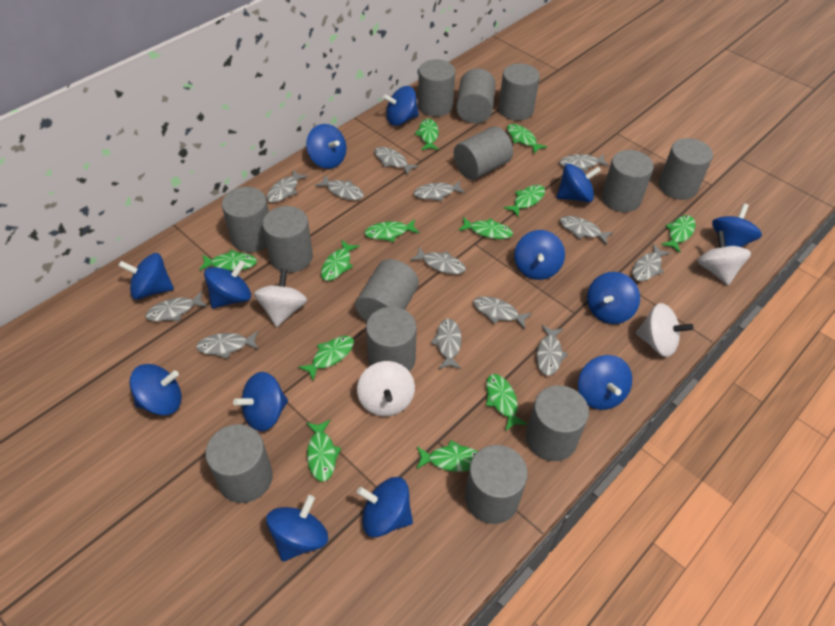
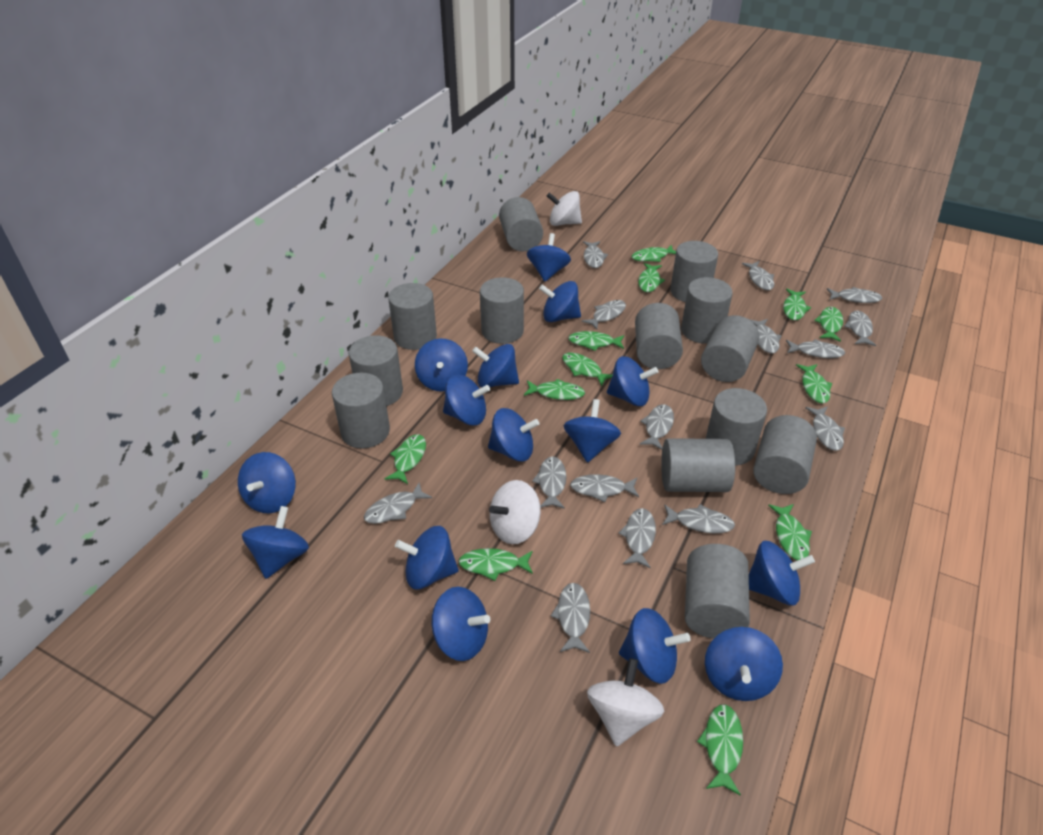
blue spinning top: 13 -> 15
grey fish: 13 -> 15
white spinning top: 4 -> 3

